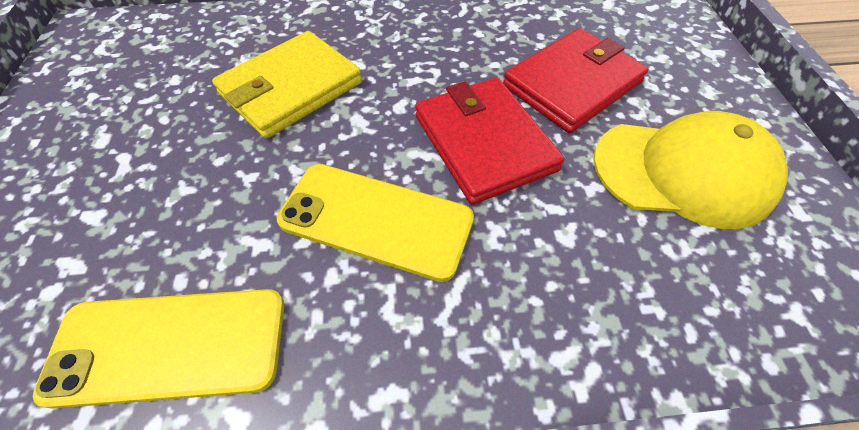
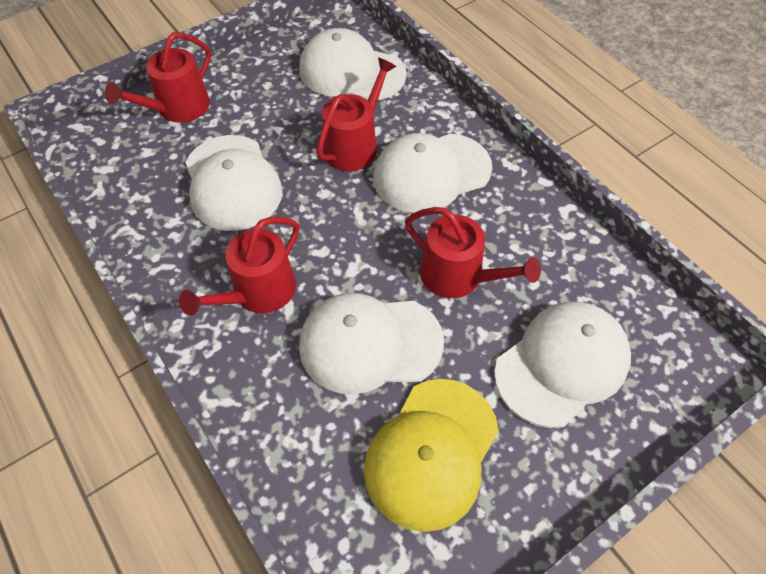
red wallet: 2 -> 0
red watering can: 0 -> 4
white cap: 0 -> 5
yellow phone: 2 -> 0
yellow wallet: 1 -> 0

